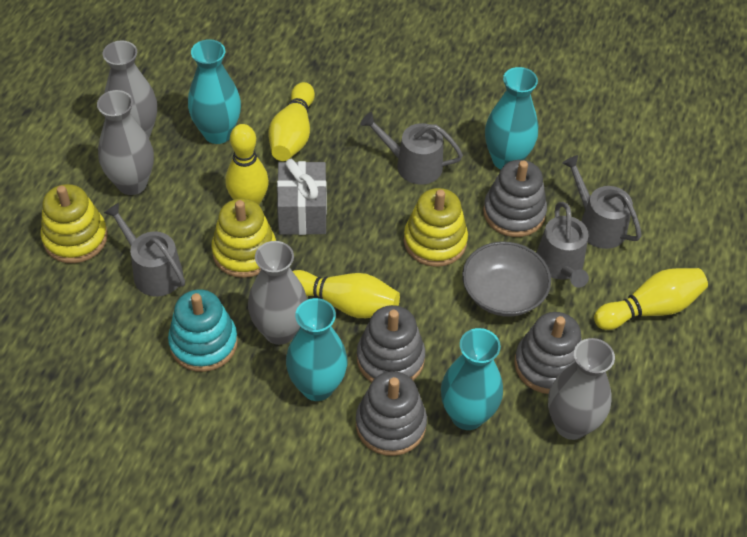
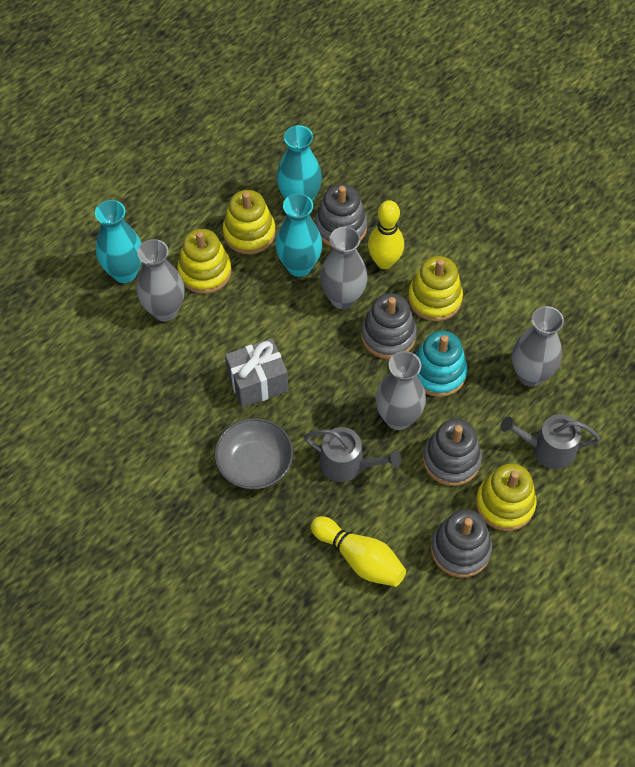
grey watering can: 4 -> 2
turquoise vase: 4 -> 3
yellow bowling pin: 4 -> 2
yellow stacking toy: 3 -> 4

